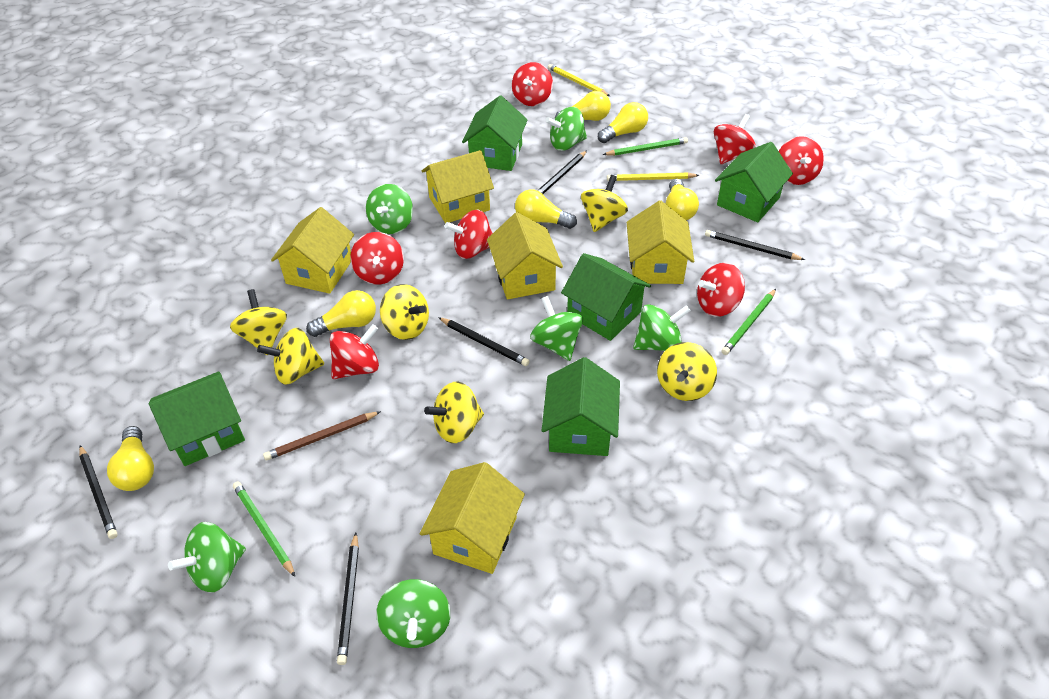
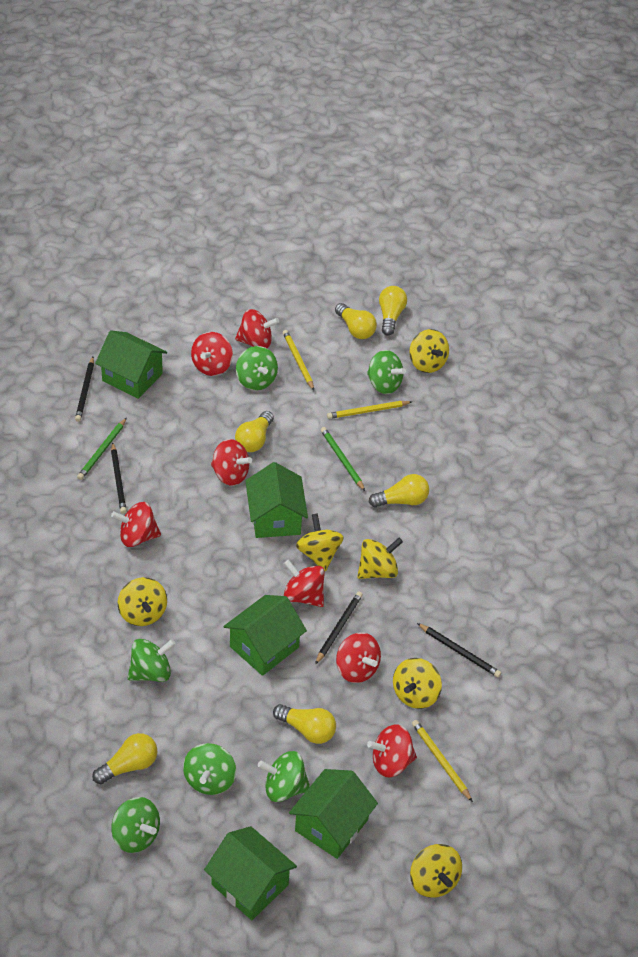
black pencil: 5 -> 4
brown pencil: 1 -> 0
green pencil: 3 -> 2
yellow house: 5 -> 0
yellow pencil: 2 -> 3

